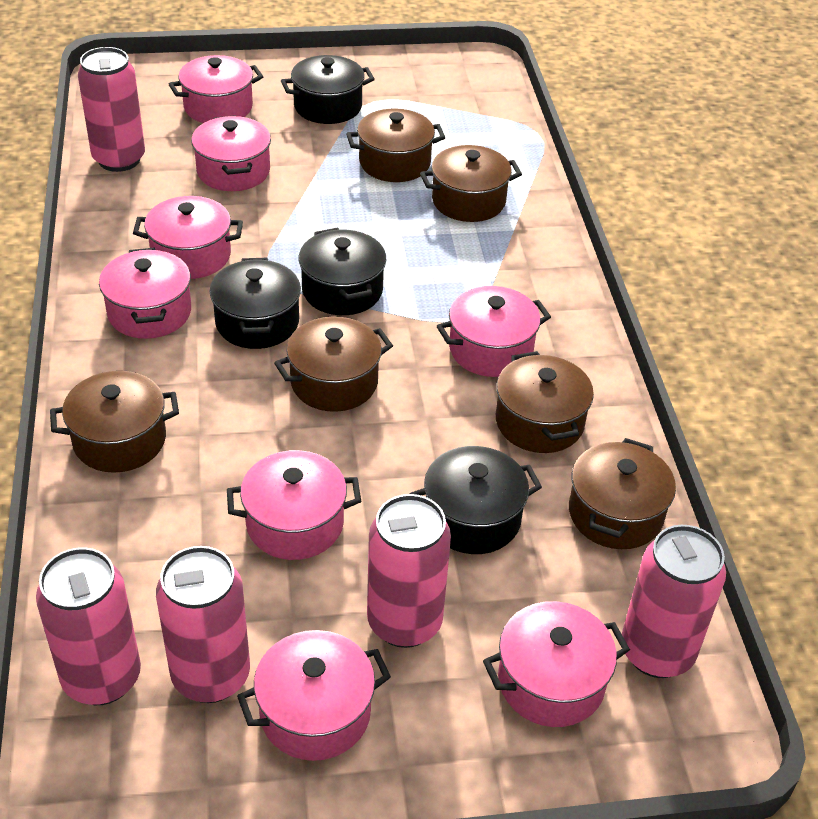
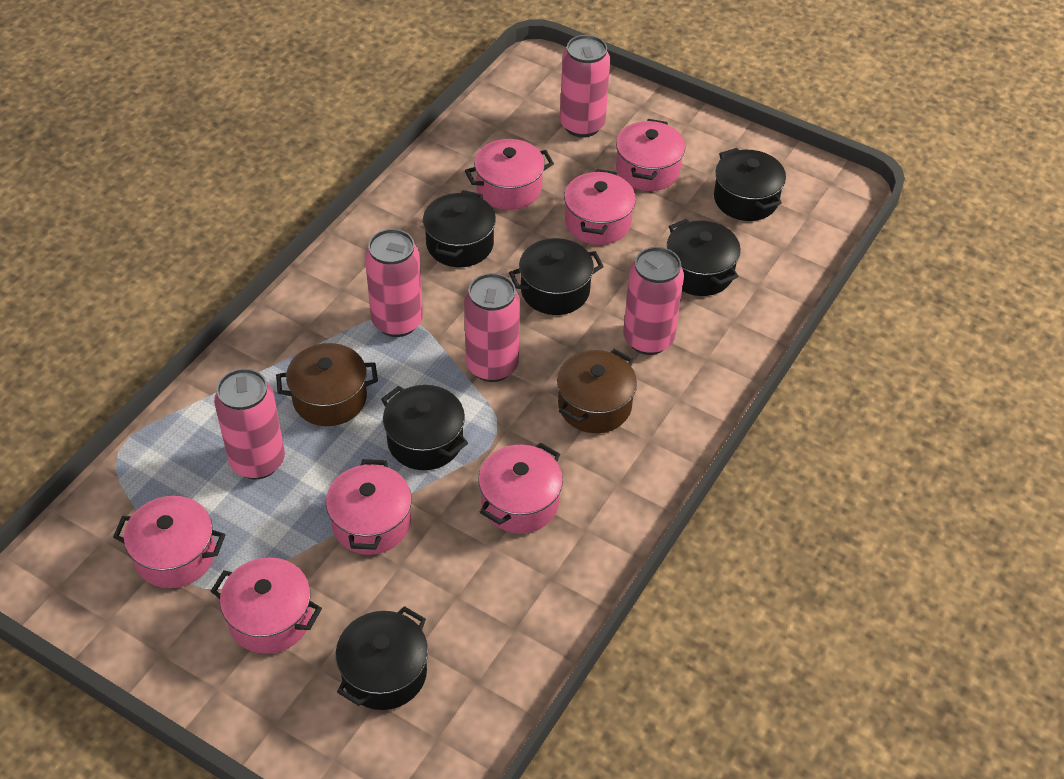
black pot: 4 -> 6
brown pot: 6 -> 2
pink pot: 8 -> 7

